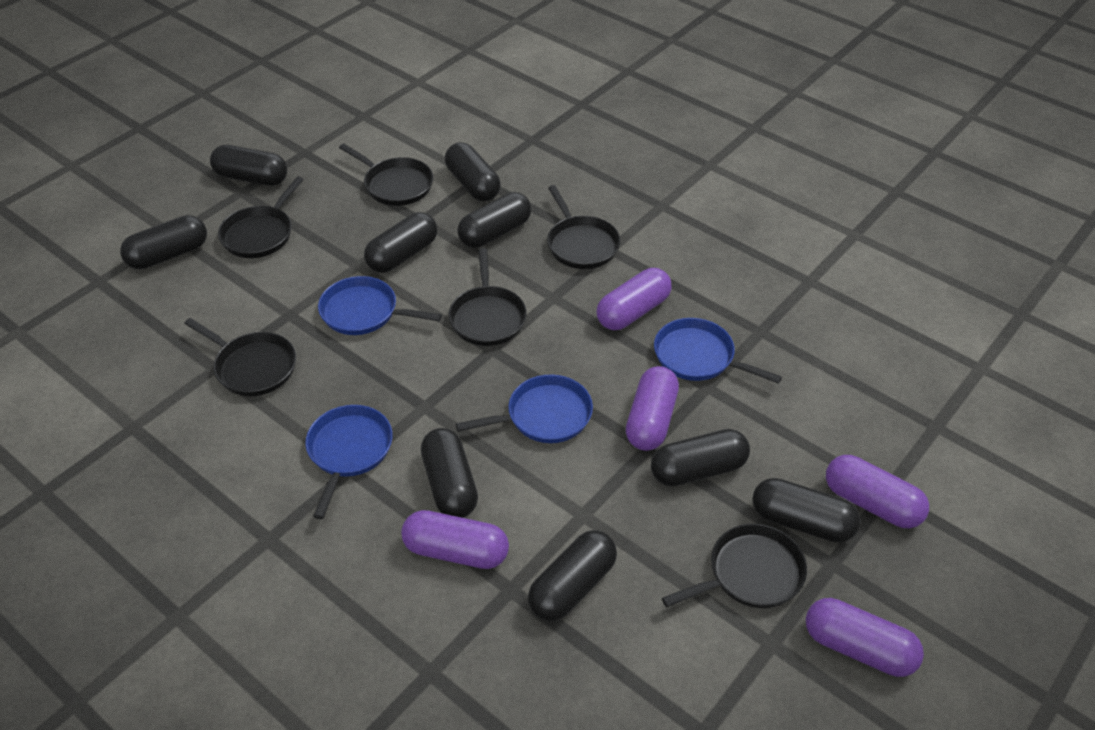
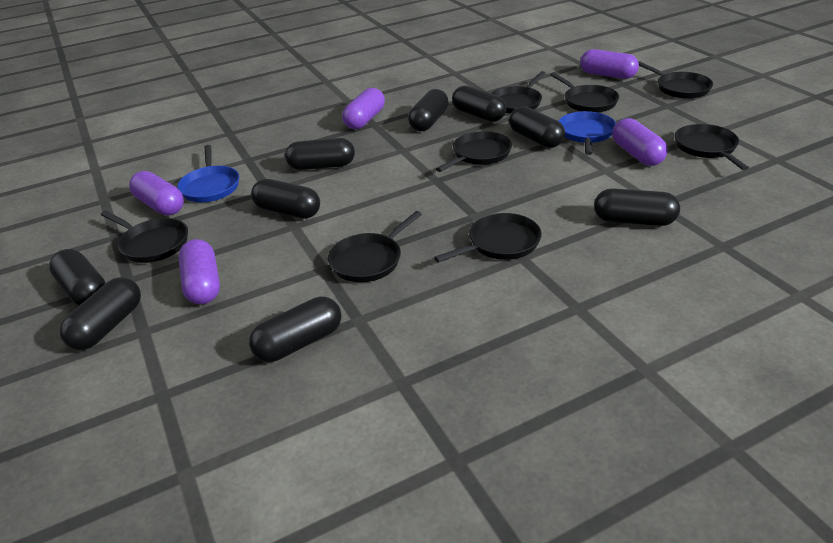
black pan: 6 -> 8
blue pan: 4 -> 2

